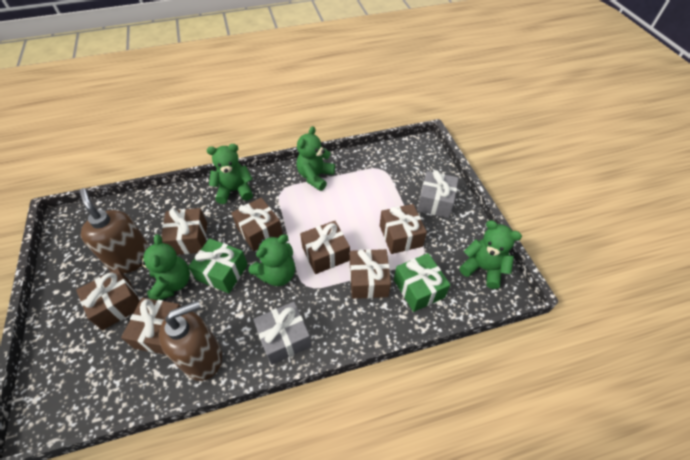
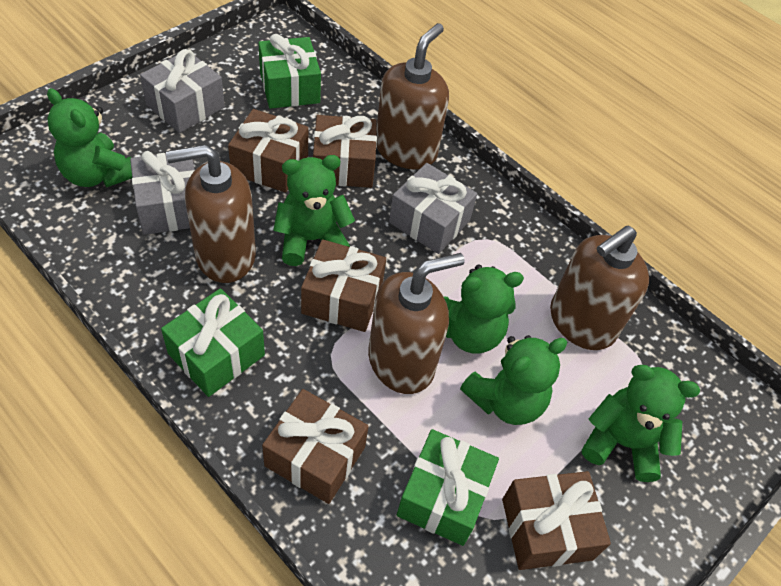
brown gift: 7 -> 5
brown soap dispenser: 2 -> 4
green gift: 2 -> 3
grey gift: 2 -> 3

